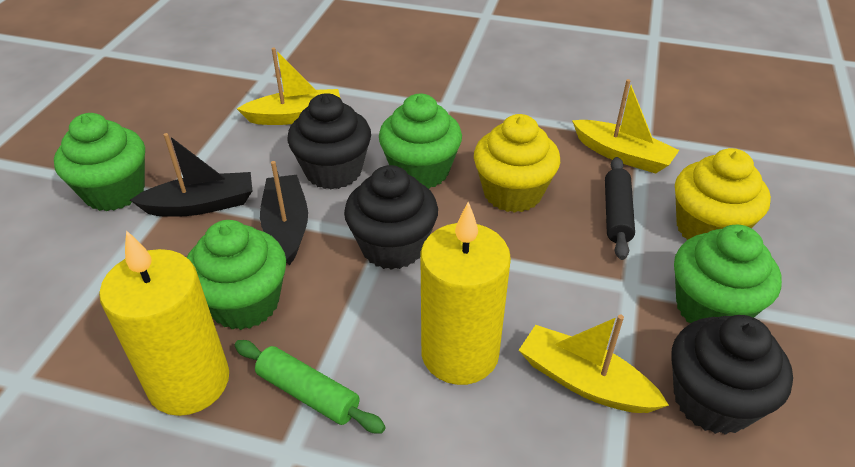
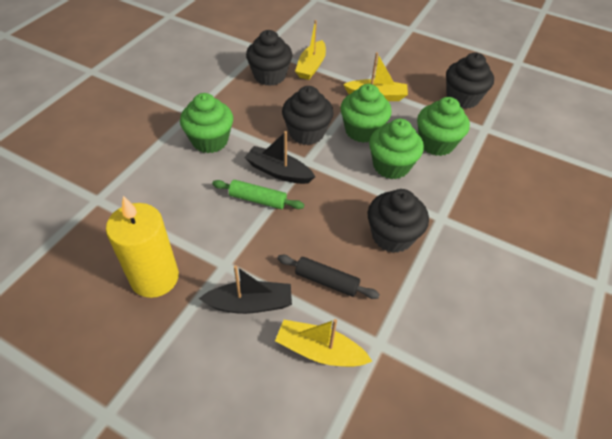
black cupcake: 3 -> 4
yellow candle: 2 -> 1
yellow cupcake: 2 -> 0

